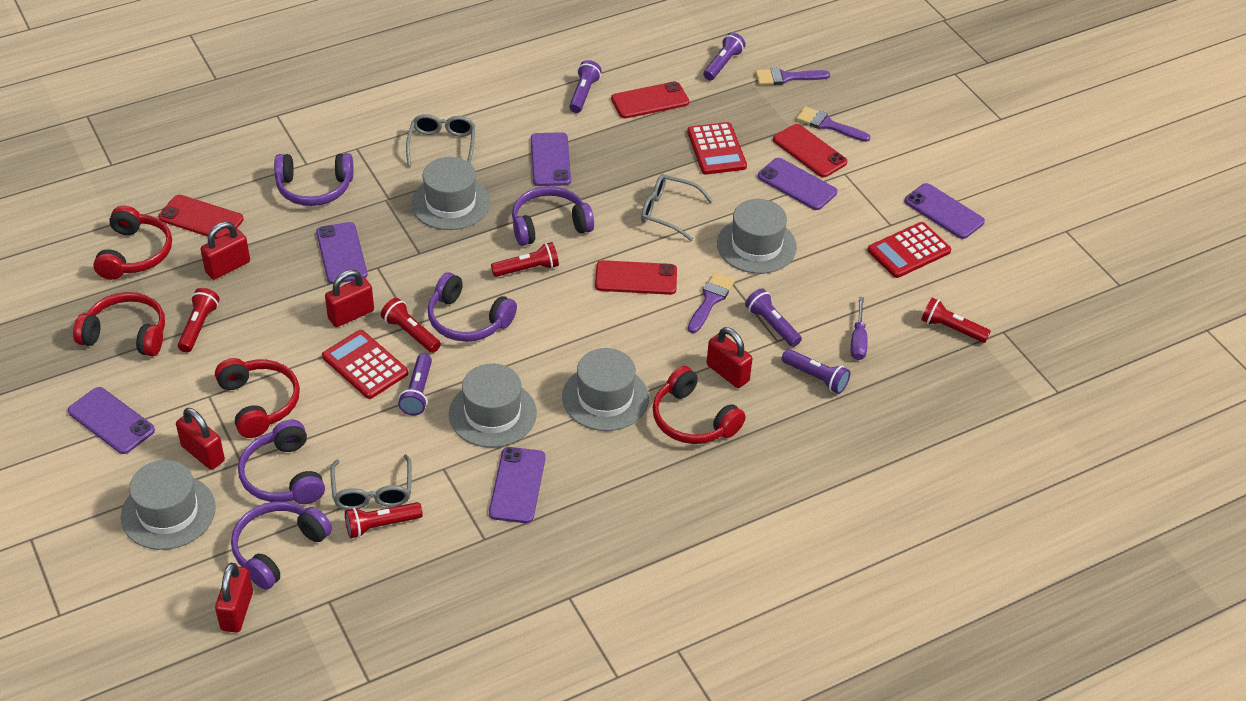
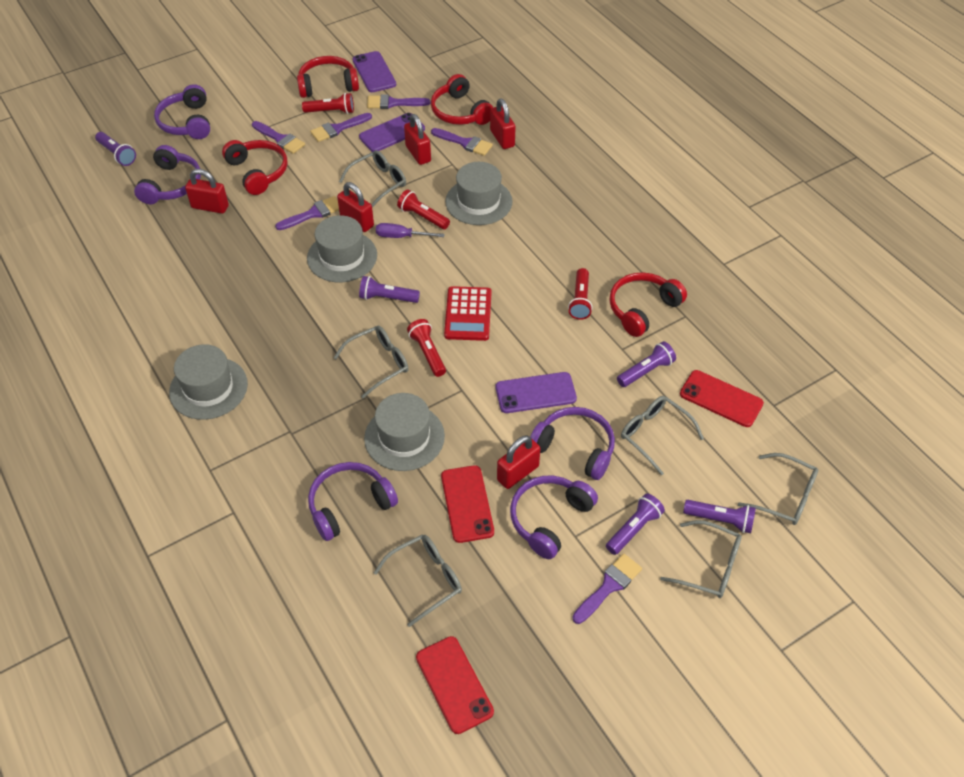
grey glasses: 3 -> 6
grey hat: 5 -> 4
purple brush: 3 -> 6
purple phone: 6 -> 3
red calculator: 3 -> 1
red flashlight: 5 -> 4
red phone: 4 -> 3

